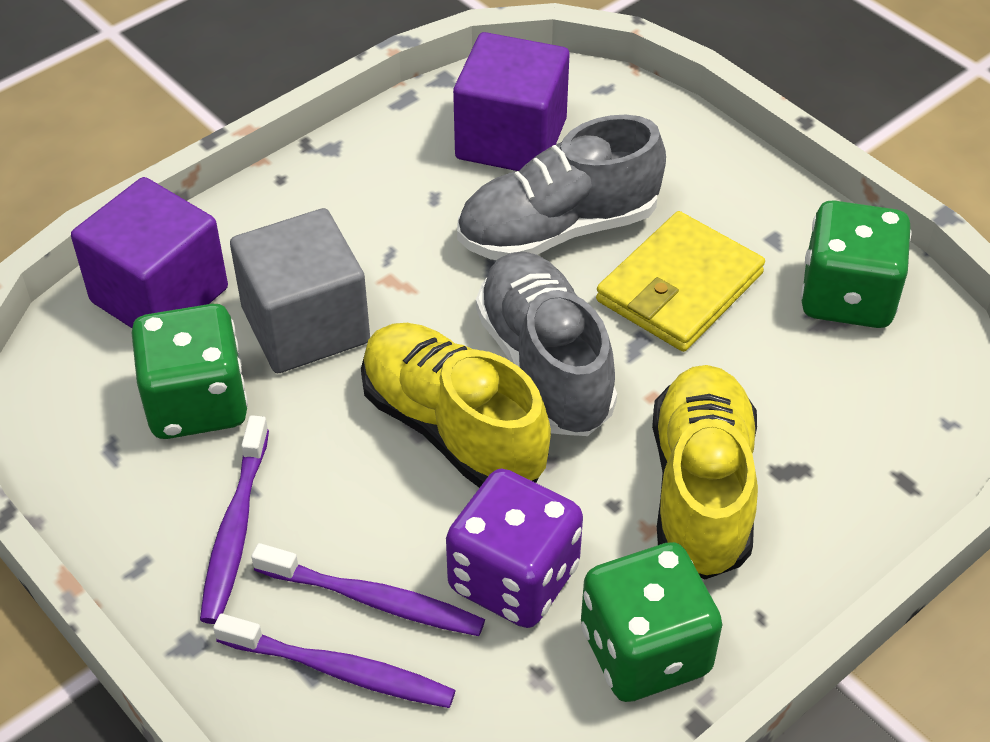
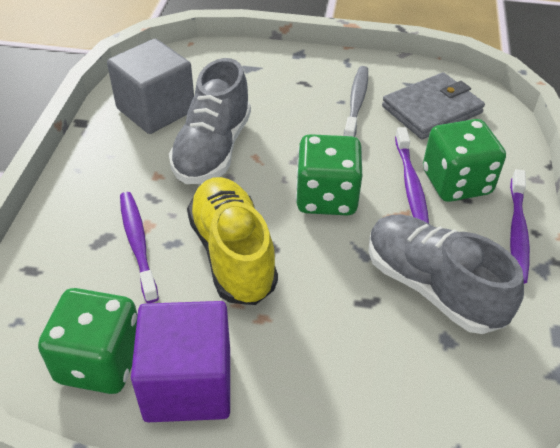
grey toothbrush: 0 -> 1
grey wallet: 0 -> 1
purple cube: 2 -> 1
purple dice: 1 -> 0
yellow shoe: 2 -> 1
yellow wallet: 1 -> 0

